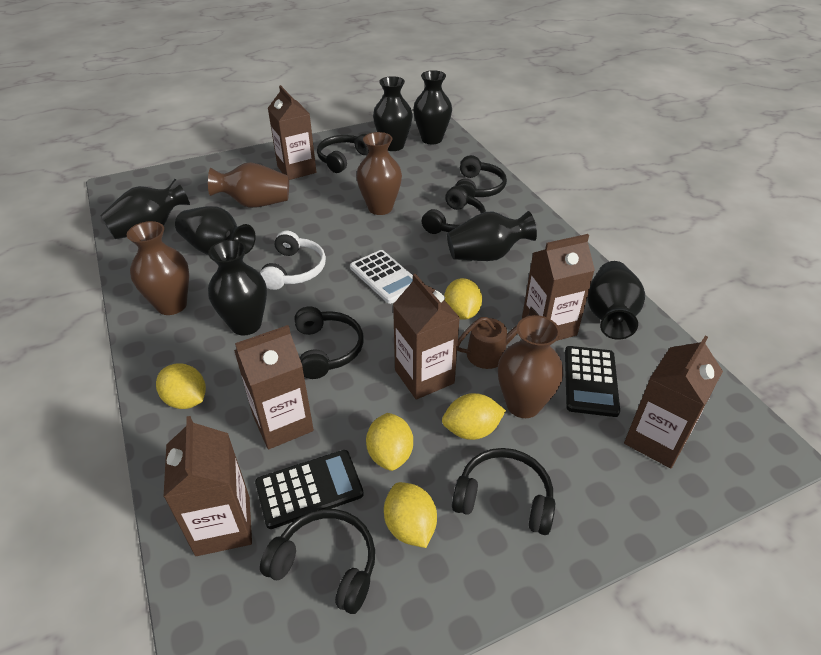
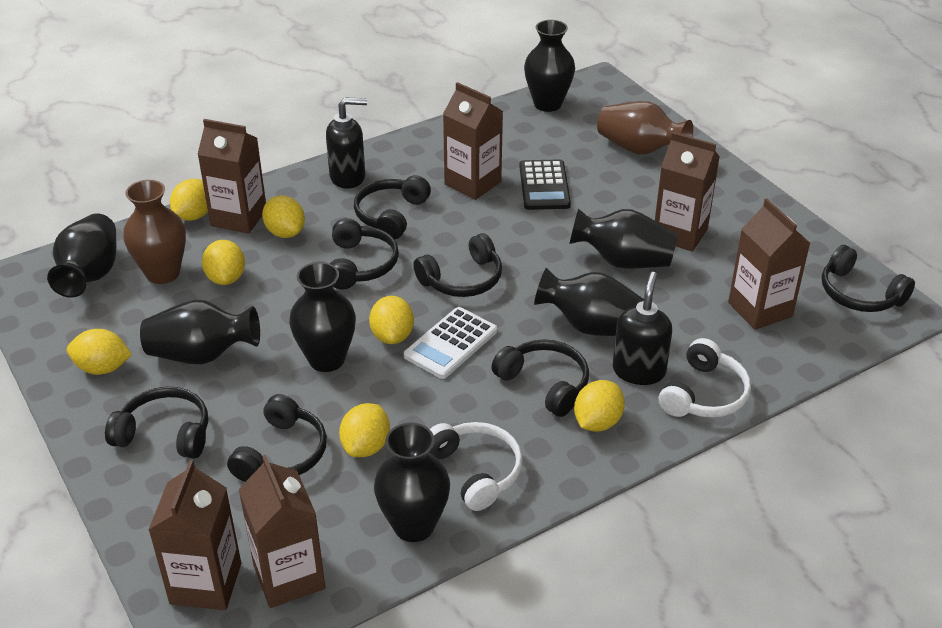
black calculator: 2 -> 1
black headphones: 6 -> 7
black soap dispenser: 0 -> 2
brown vase: 4 -> 2
brown watering can: 1 -> 0
white headphones: 1 -> 2
yellow lemon: 5 -> 7

